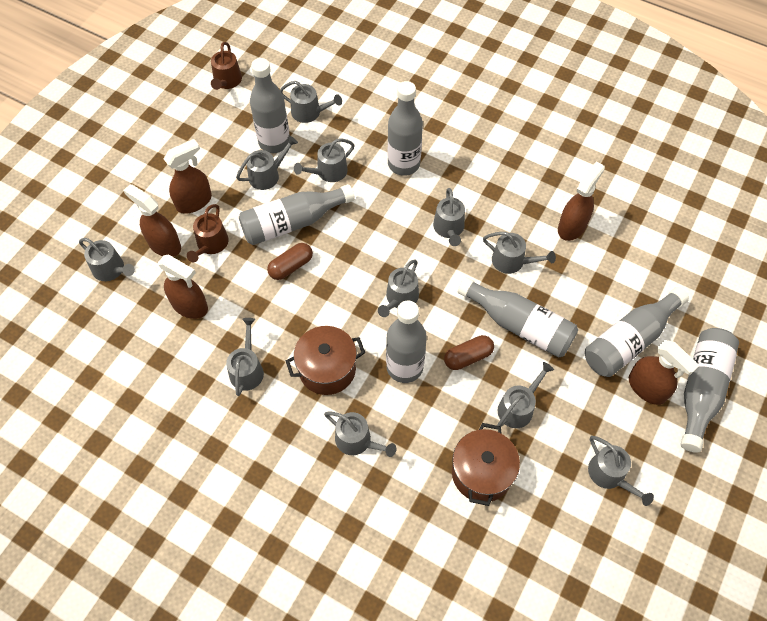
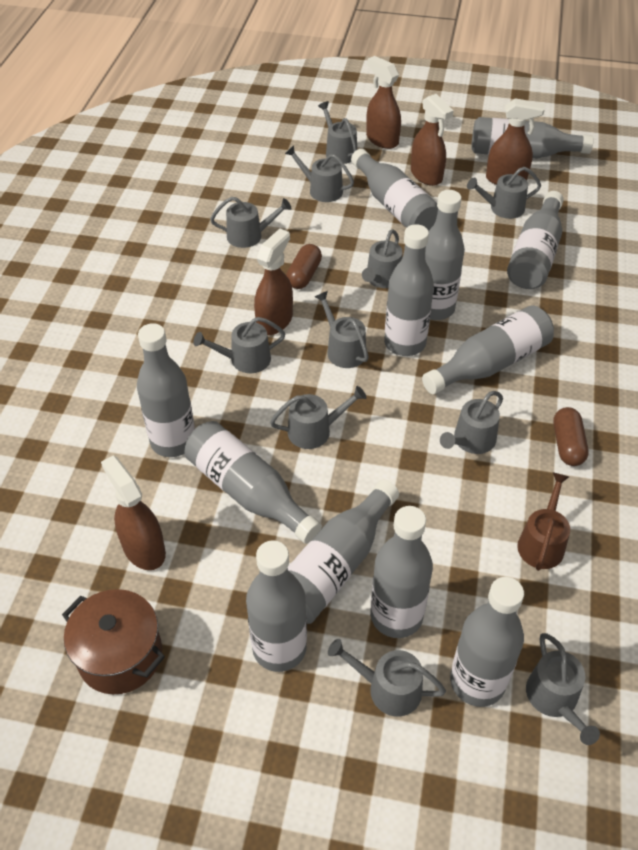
brown pot: 2 -> 1
brown watering can: 2 -> 1
grey bottle: 7 -> 12

